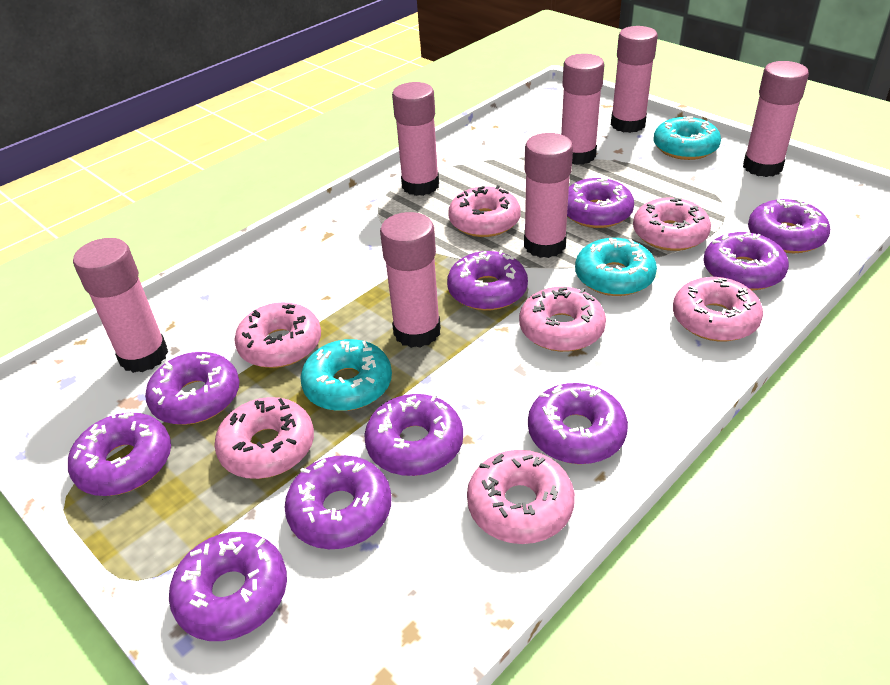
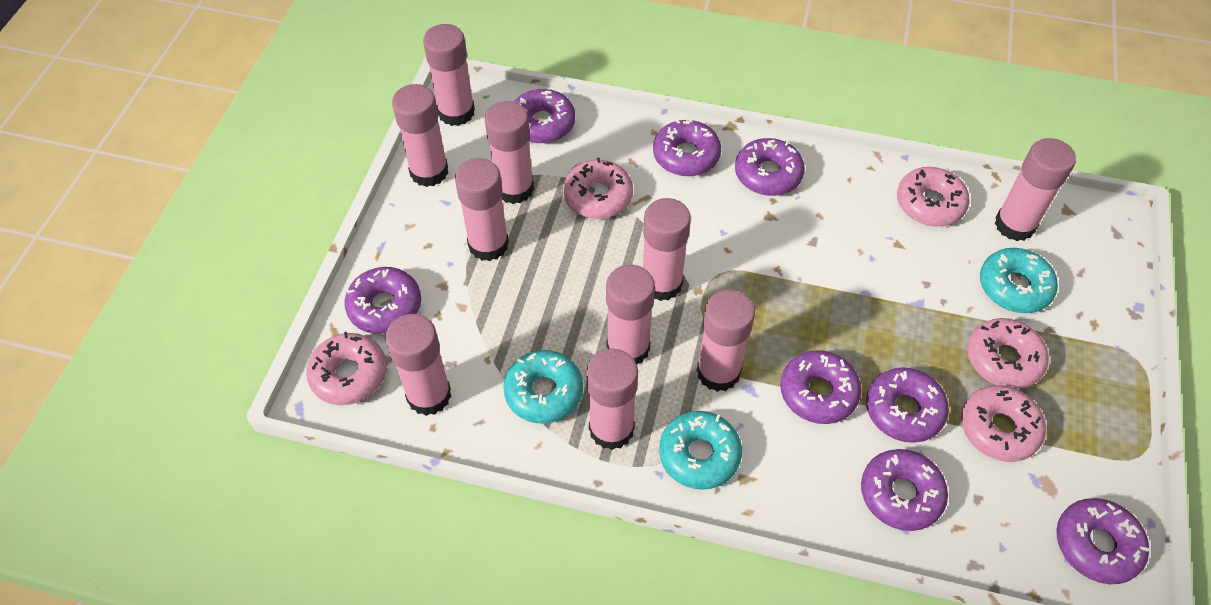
pink donut: 7 -> 5
pink glue stick: 7 -> 10
purple donut: 10 -> 8

